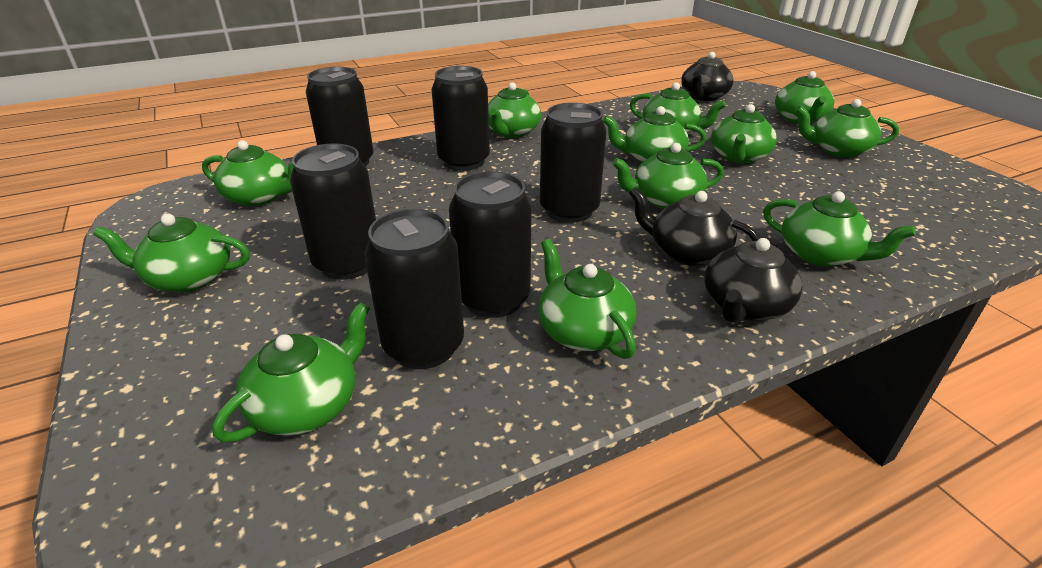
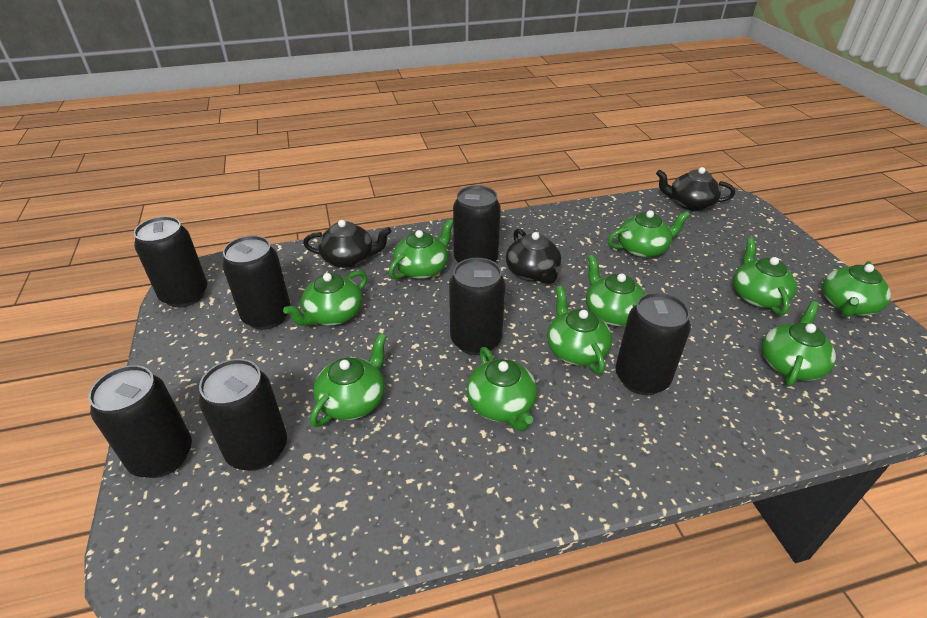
black can: 6 -> 7
green teapot: 12 -> 10

